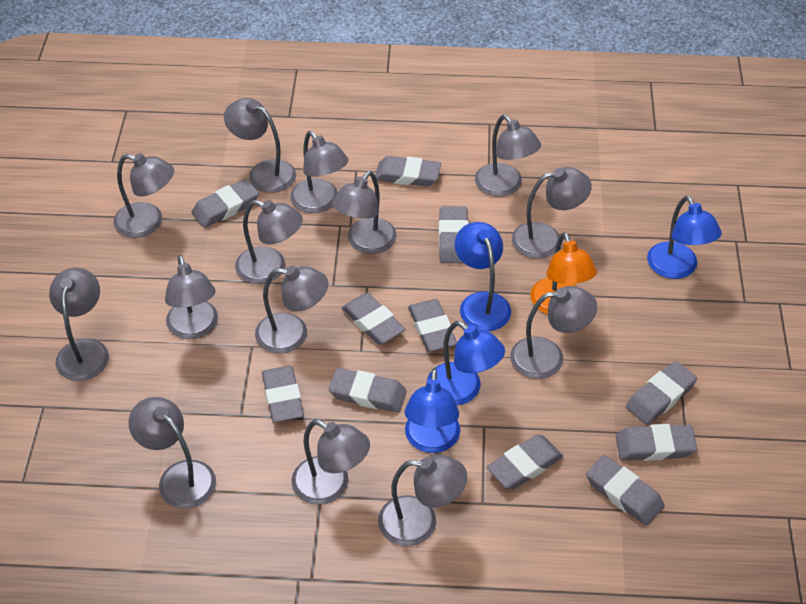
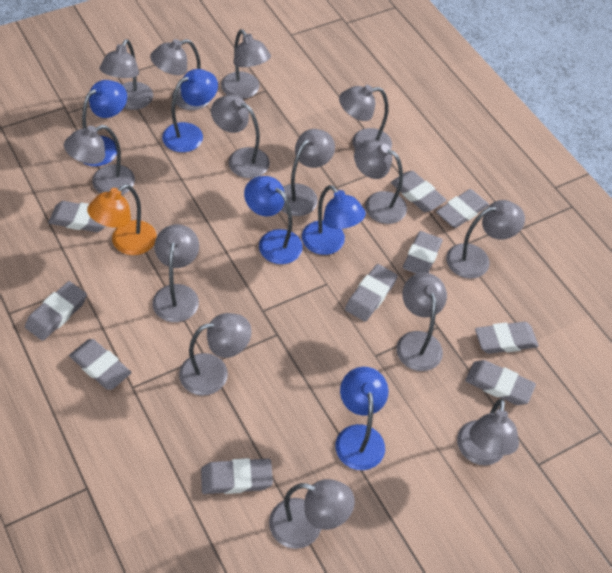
blue lamp: 4 -> 5
grey eraser: 11 -> 10

